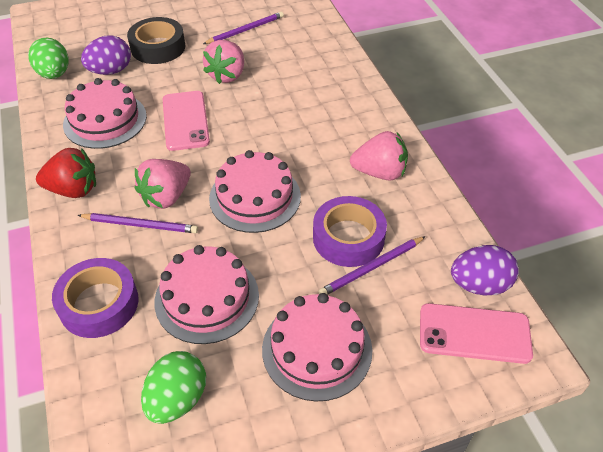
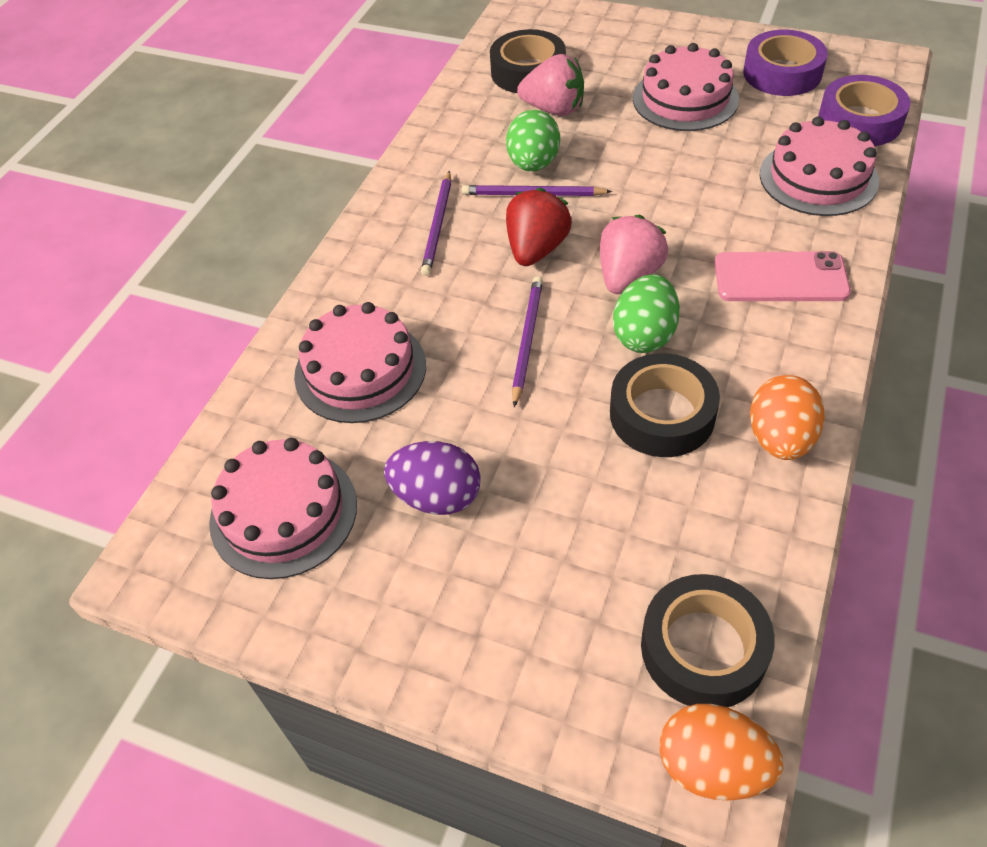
black tape: 1 -> 3
orange egg: 0 -> 2
pink phone: 2 -> 1
pink strawberry: 3 -> 2
purple egg: 2 -> 1

